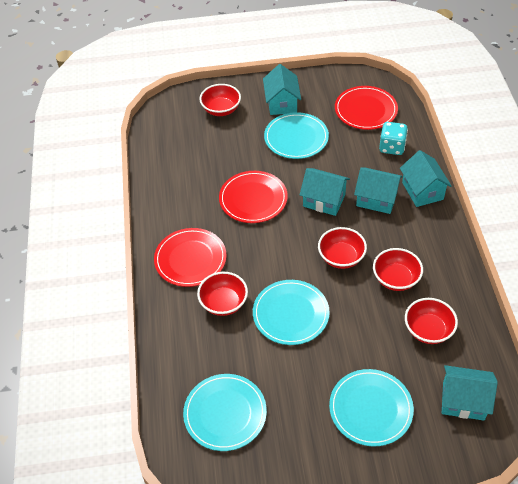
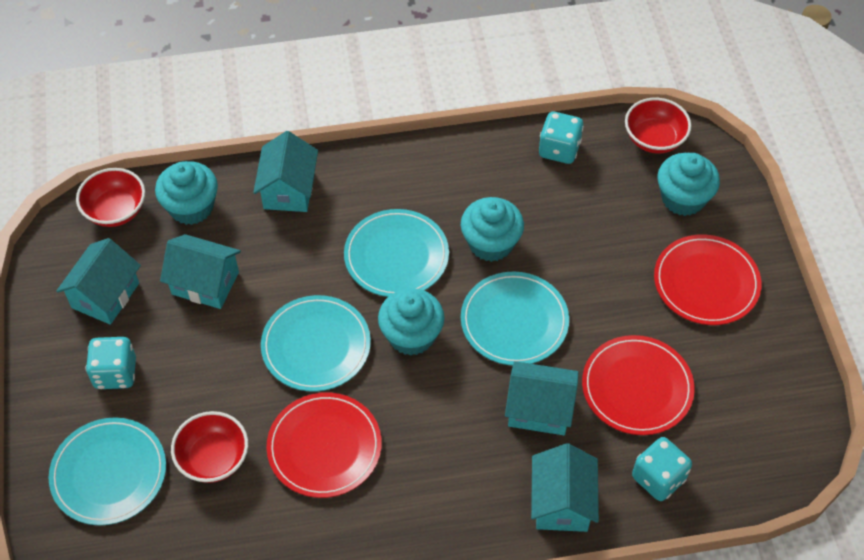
red bowl: 5 -> 3
turquoise cupcake: 0 -> 4
turquoise dice: 1 -> 3

